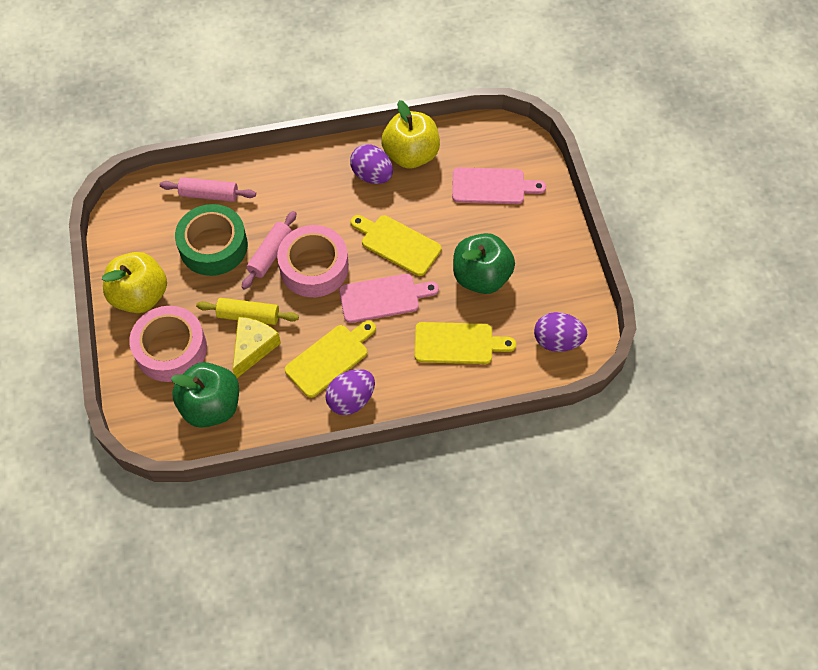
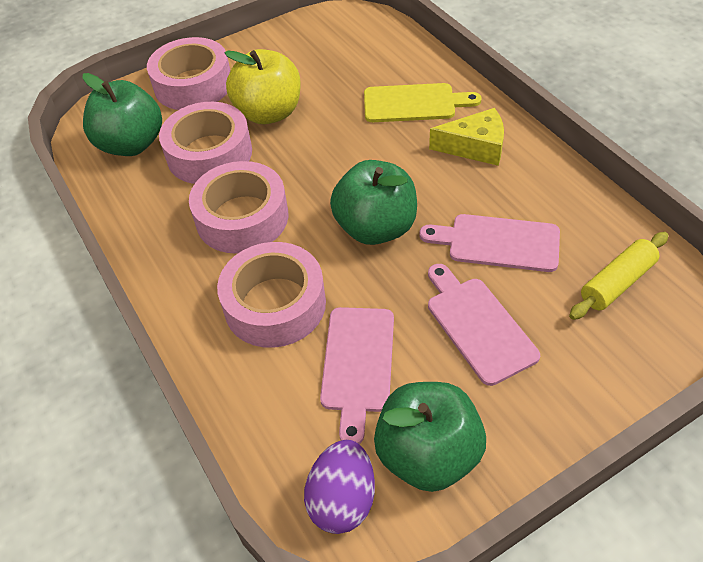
green apple: 2 -> 3
green tape: 1 -> 0
pink cutting board: 2 -> 3
pink rolling pin: 2 -> 0
pink tape: 2 -> 4
purple egg: 3 -> 1
yellow apple: 2 -> 1
yellow cutting board: 3 -> 1

